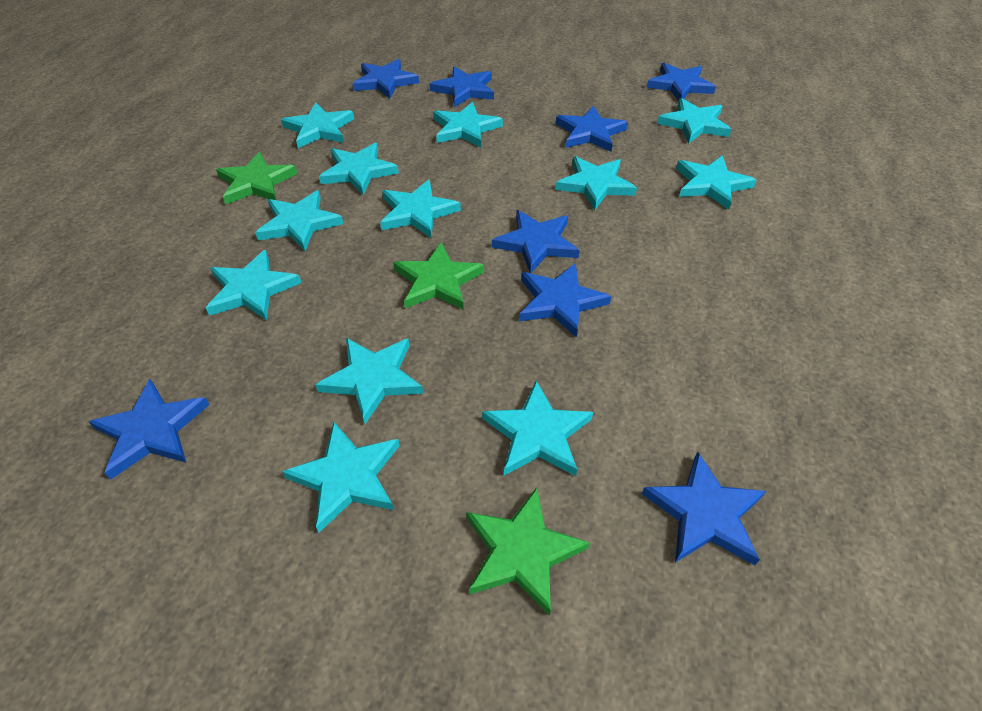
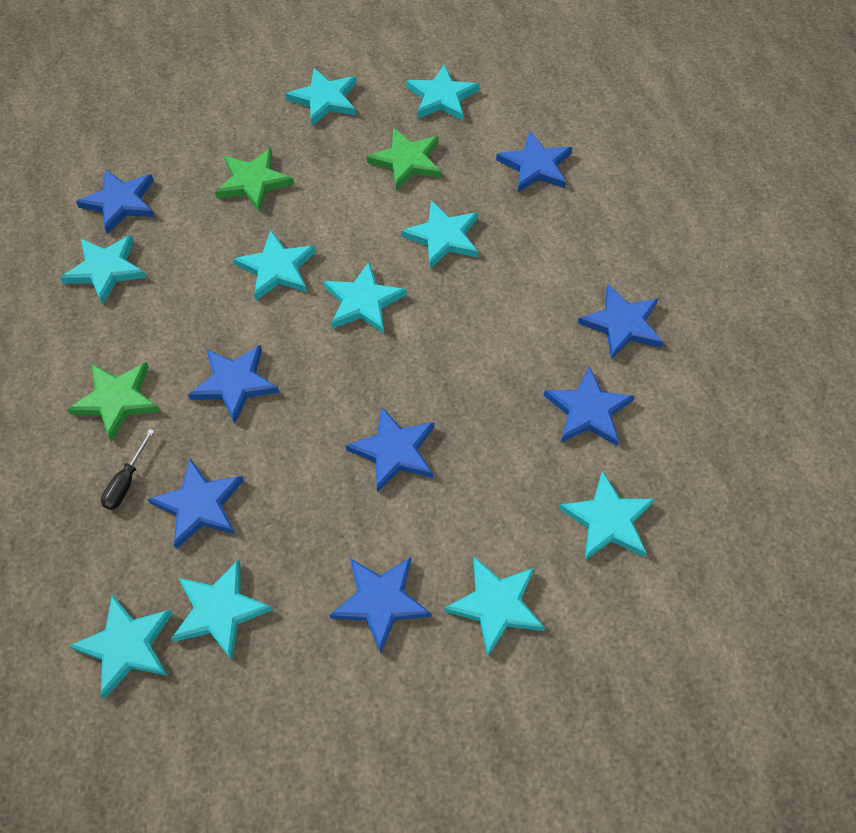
black screwdriver: 0 -> 1
turquoise star: 12 -> 10

